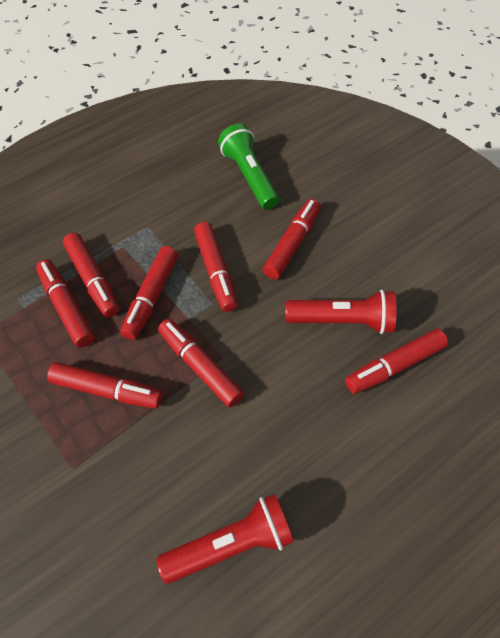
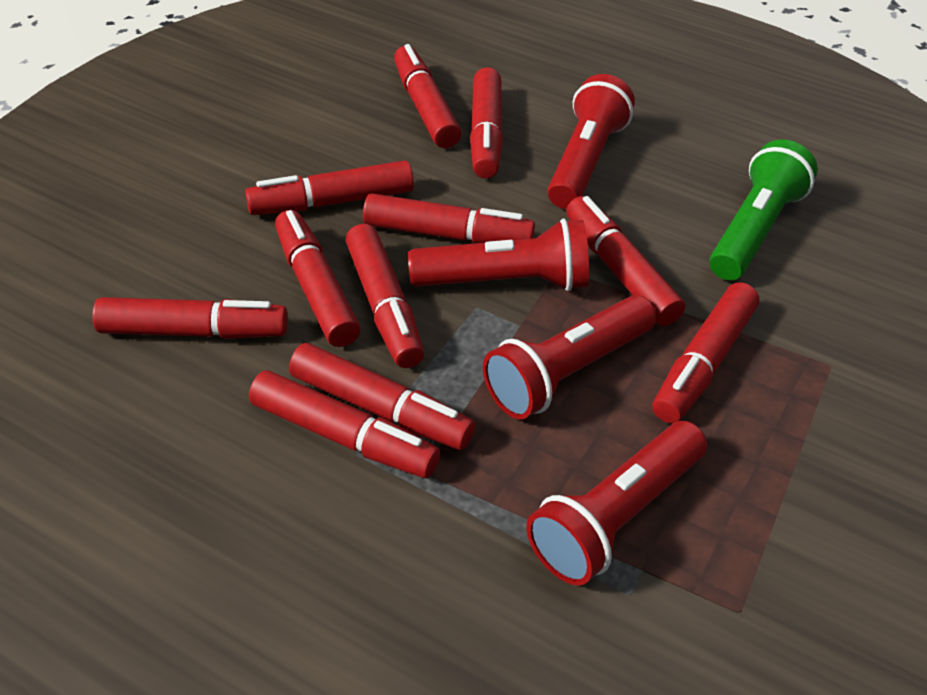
red flashlight: 2 -> 4
red marker: 8 -> 11

